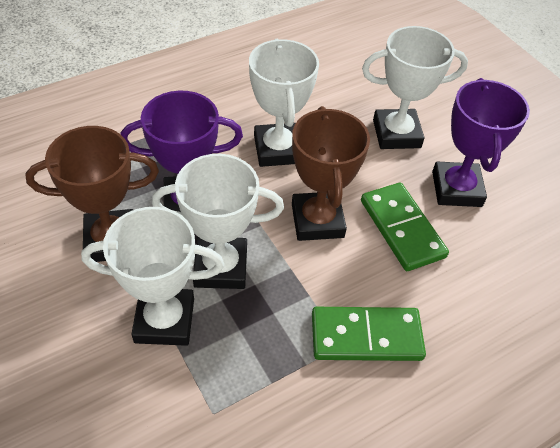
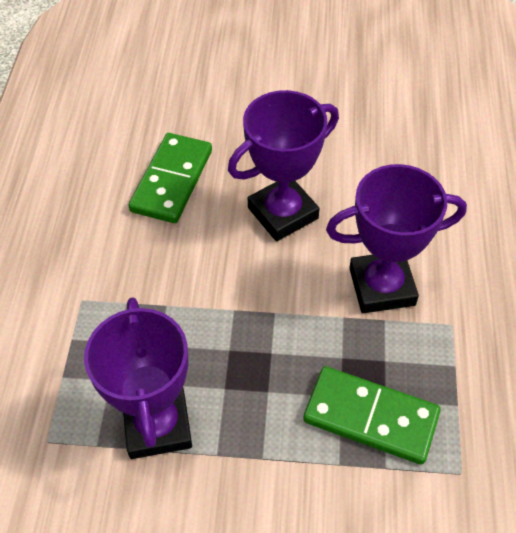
brown trophy: 2 -> 0
purple trophy: 2 -> 3
white trophy: 4 -> 0

